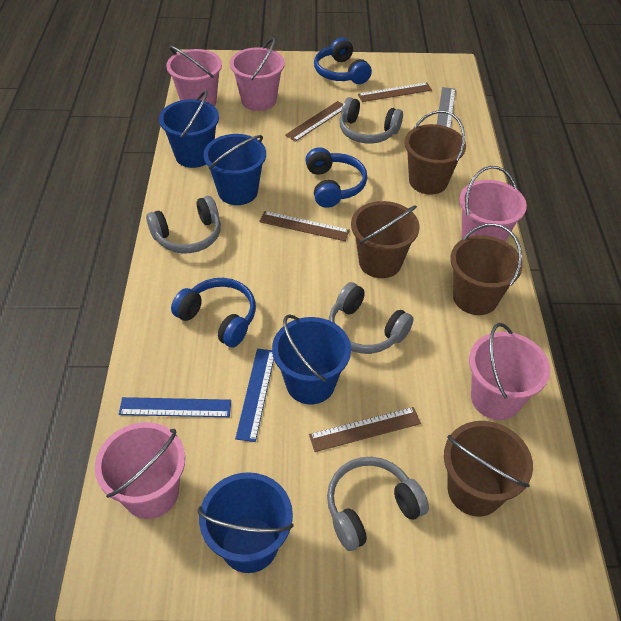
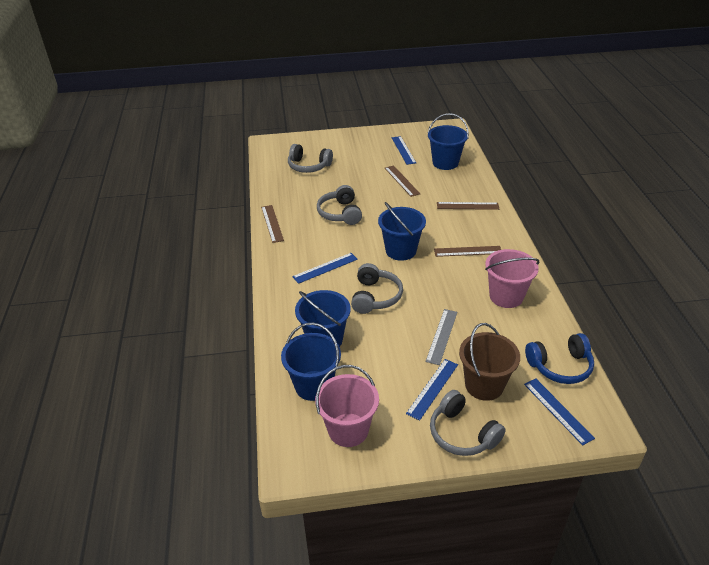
blue headphones: 3 -> 1
blue ruler: 2 -> 4
brown bucket: 4 -> 1
pink bucket: 5 -> 2

